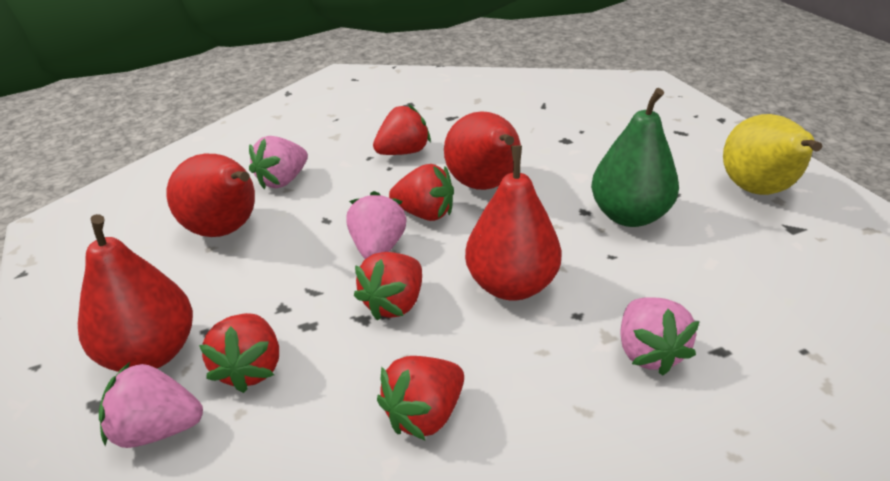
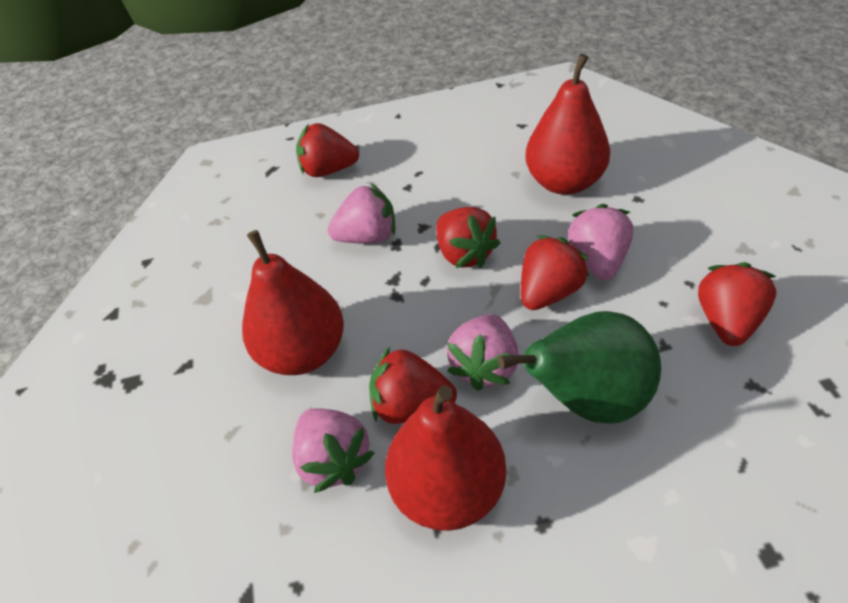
red pear: 4 -> 3
yellow pear: 1 -> 0

